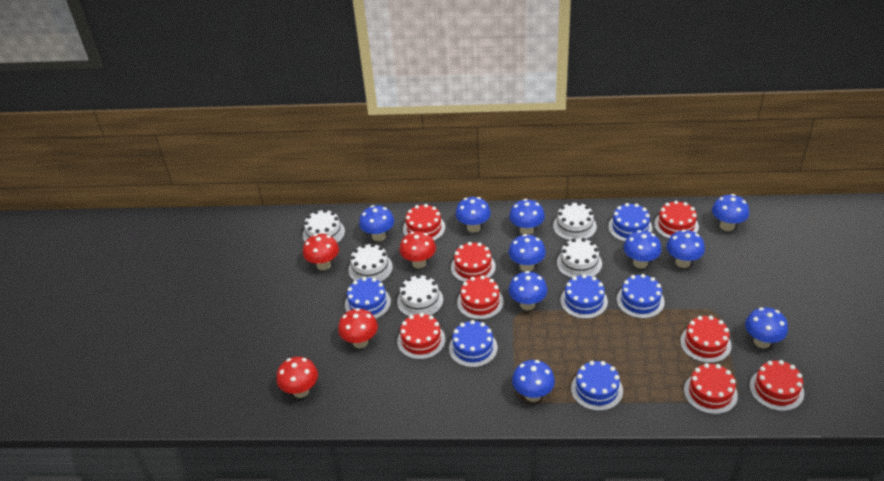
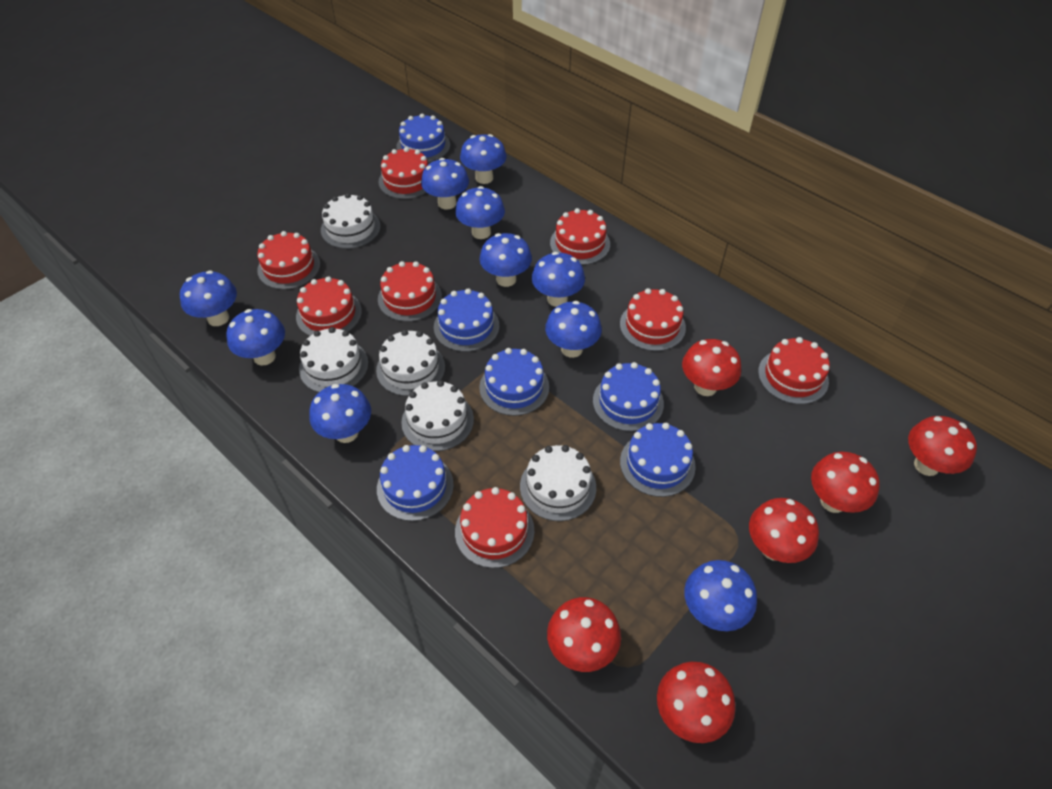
red mushroom: 4 -> 6

